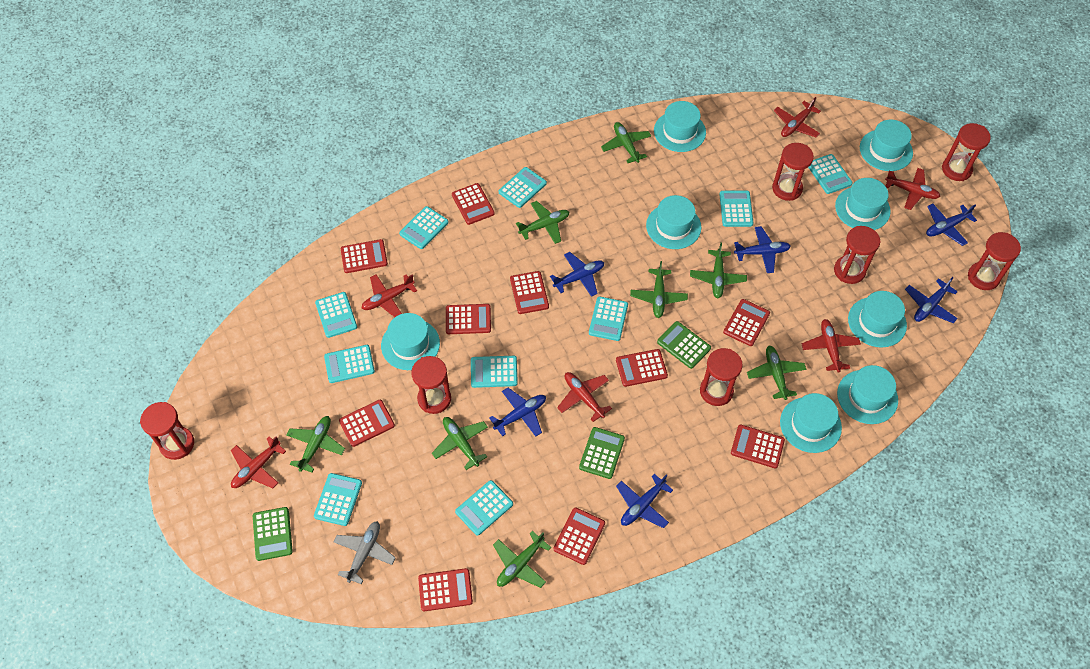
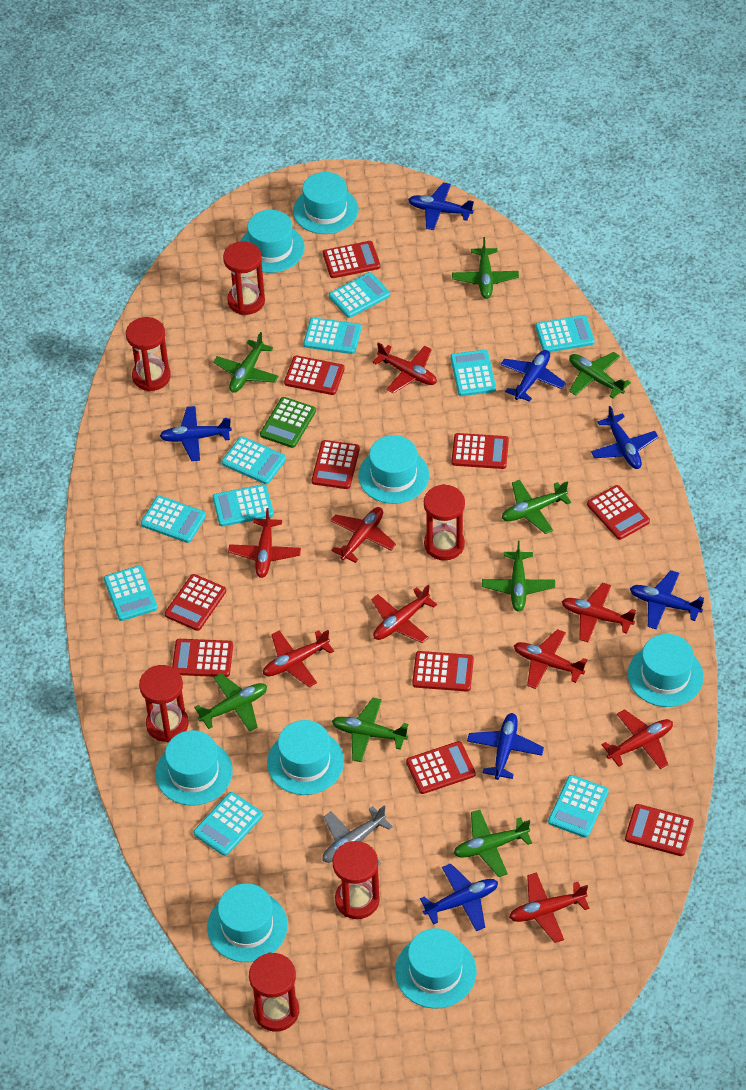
blue plane: 6 -> 7
green calculator: 3 -> 1
red hourglass: 7 -> 6
red plane: 6 -> 9

